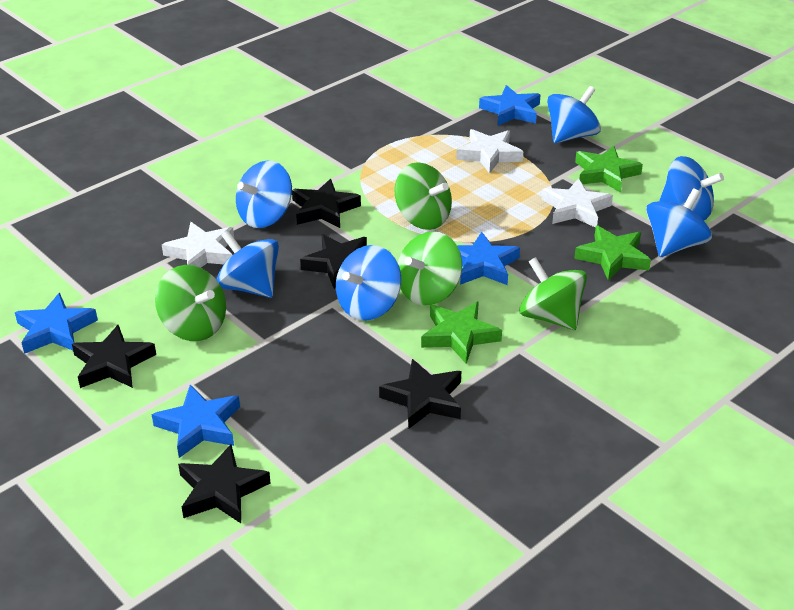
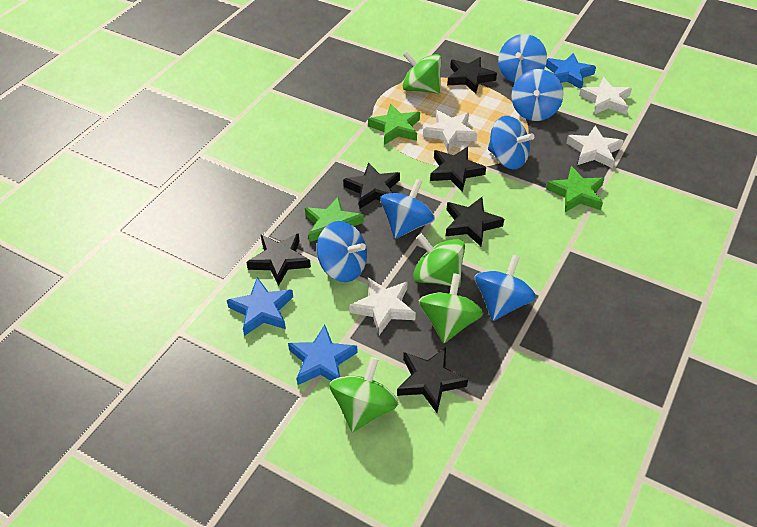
black star: 5 -> 6
blue star: 4 -> 3
white star: 3 -> 4

